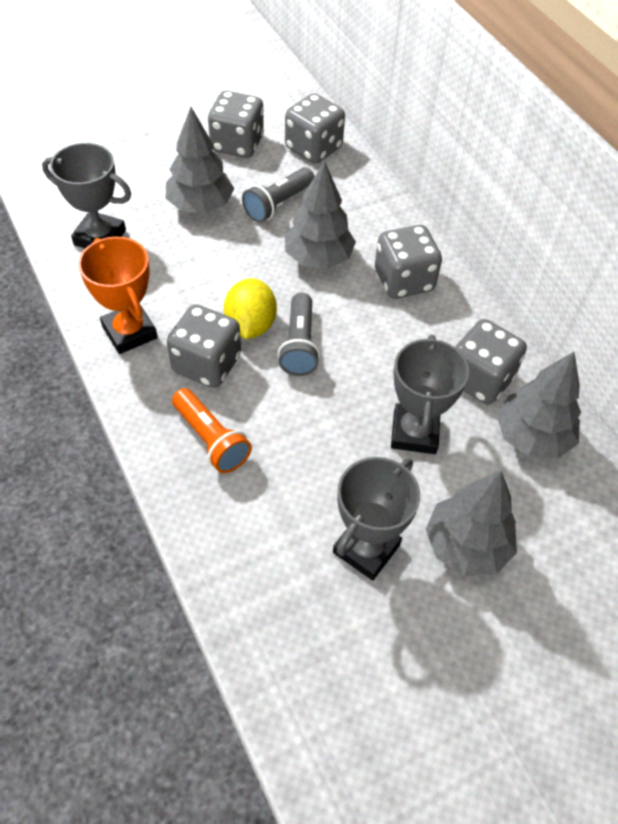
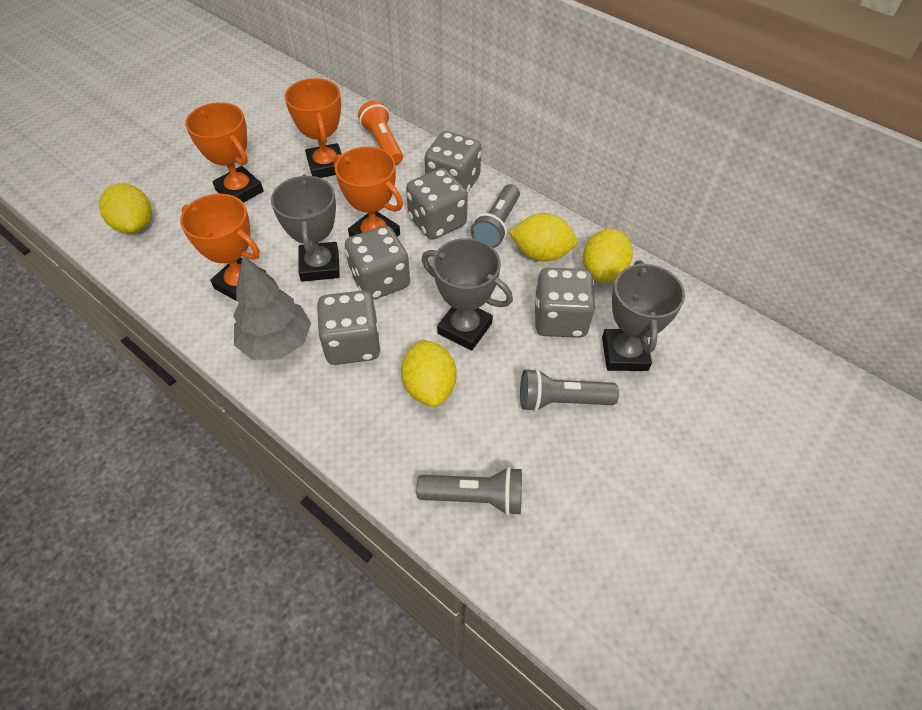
grey flashlight: 2 -> 3
grey tree: 4 -> 1
orange trophy: 1 -> 4
yellow lemon: 1 -> 4

